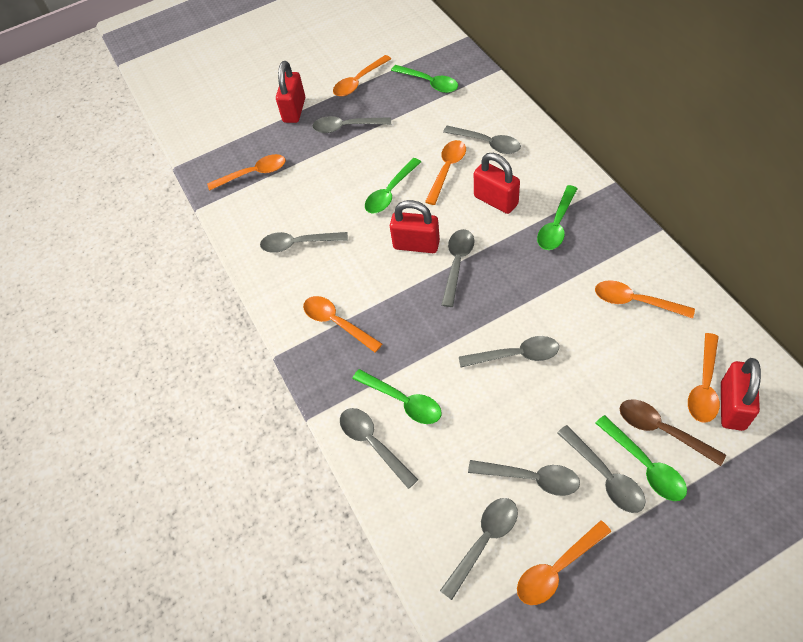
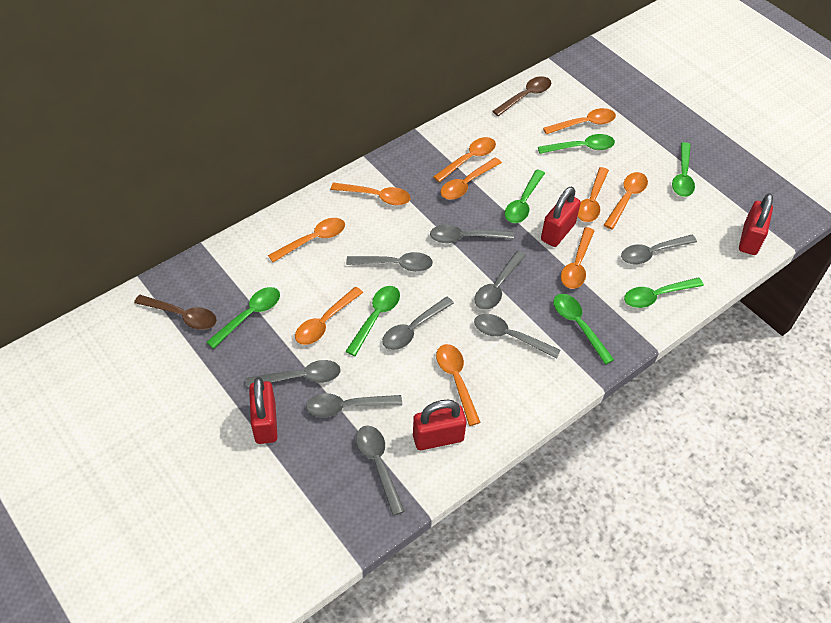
brown spoon: 1 -> 2
green spoon: 5 -> 7
orange spoon: 7 -> 10

